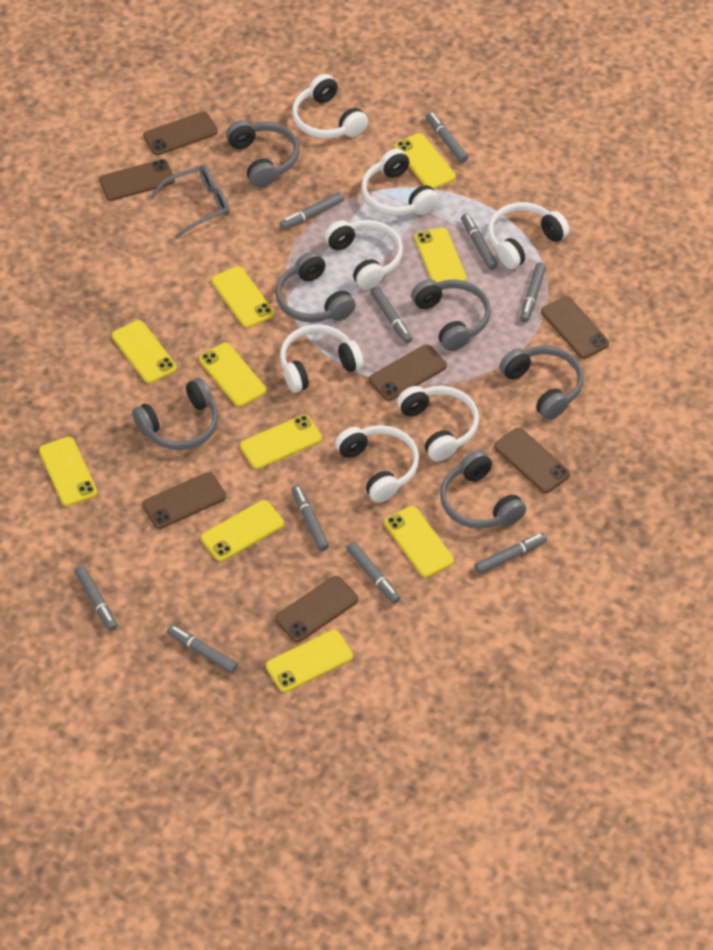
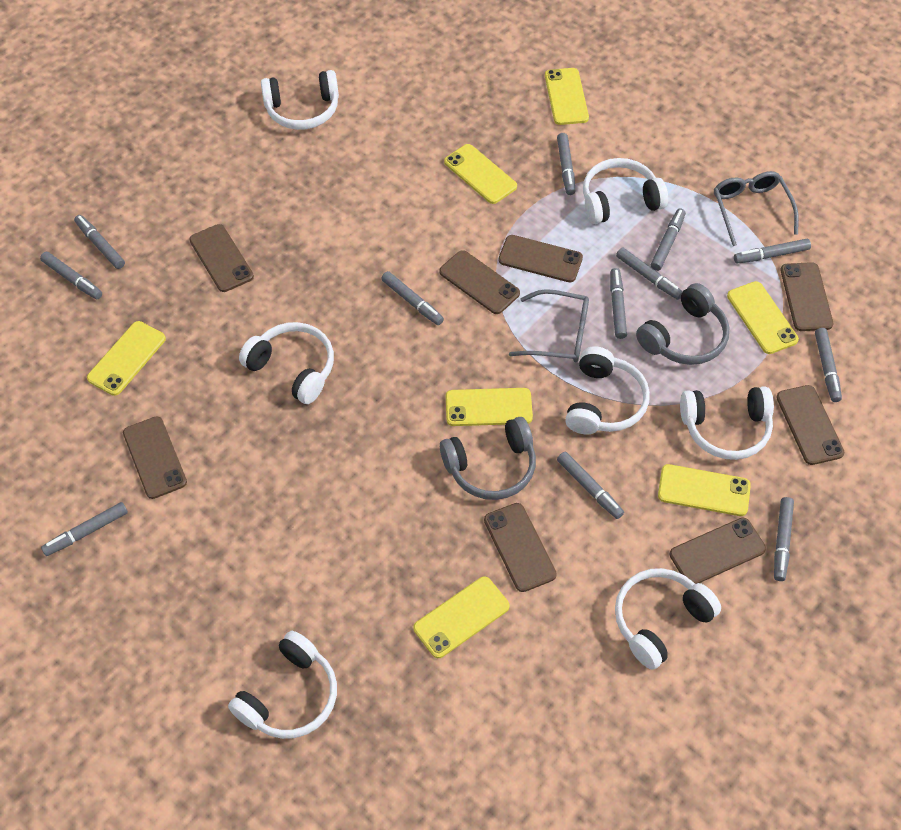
brown phone: 7 -> 8
grey glasses: 1 -> 2
grey headphones: 6 -> 2
grey marker: 10 -> 12
yellow phone: 10 -> 7

